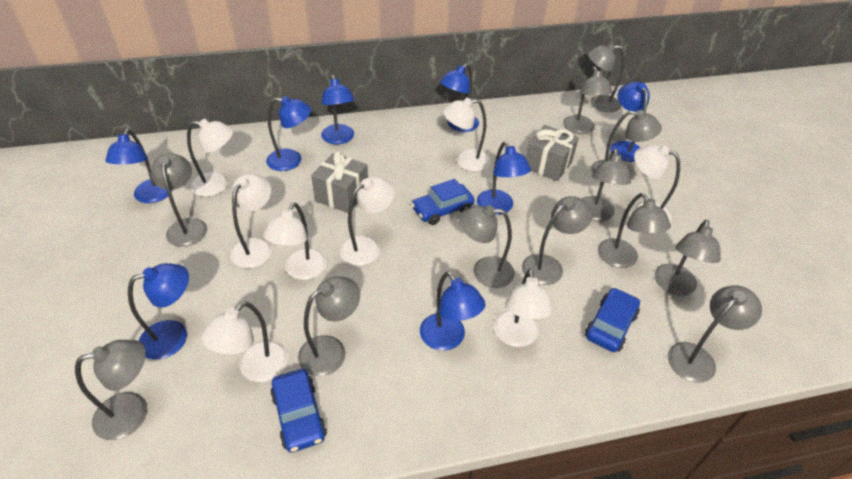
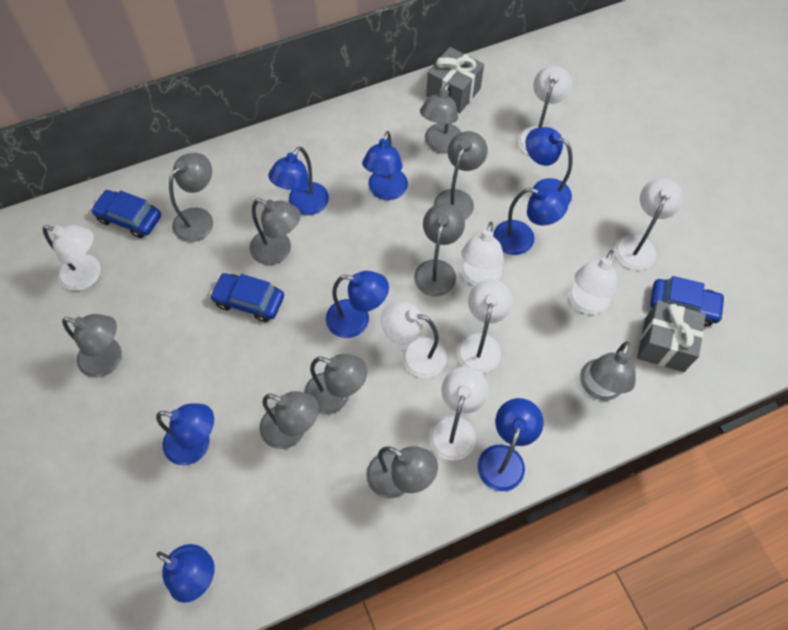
grey lamp: 12 -> 10

